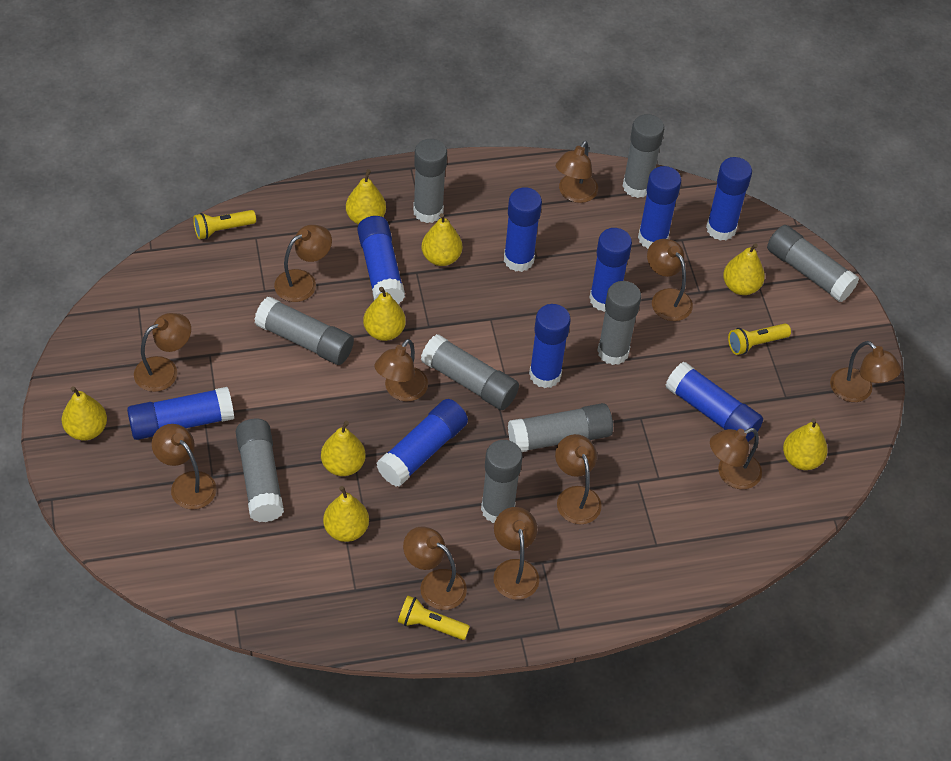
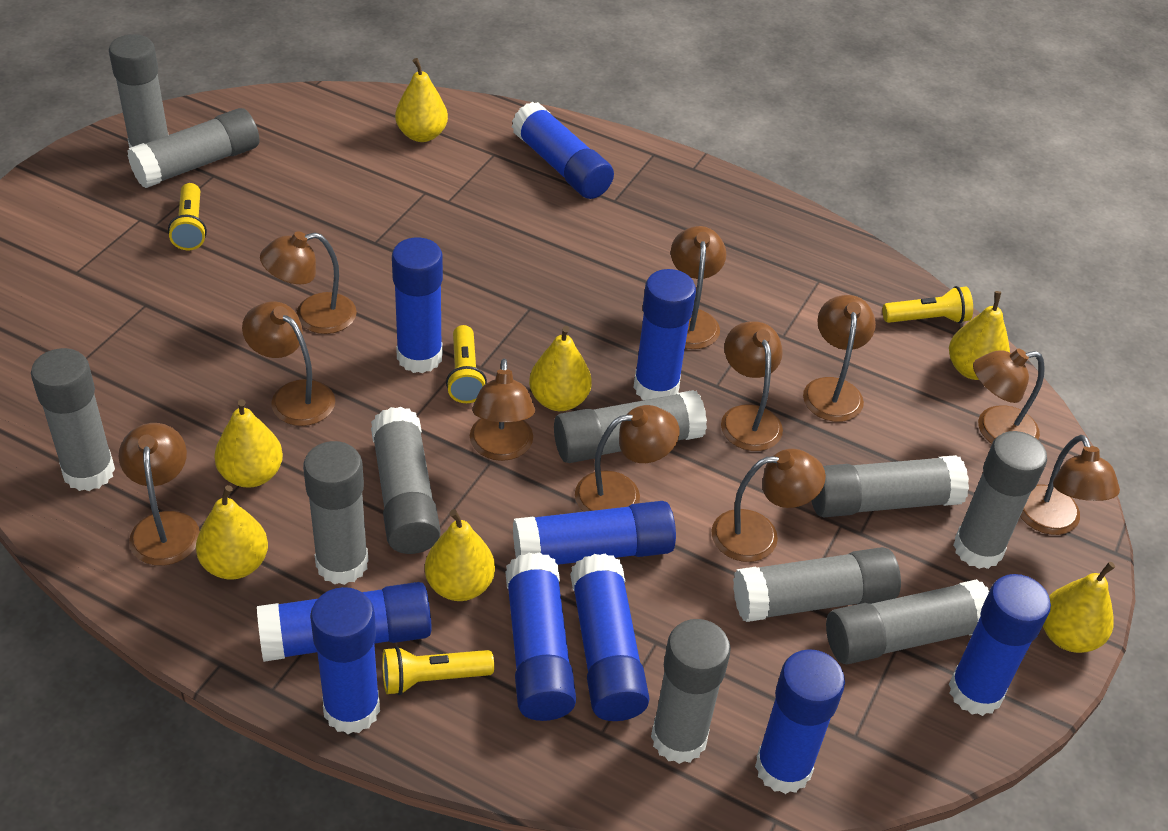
blue glue stick: 9 -> 10
grey glue stick: 9 -> 11
yellow flashlight: 3 -> 4
yellow pear: 8 -> 7

